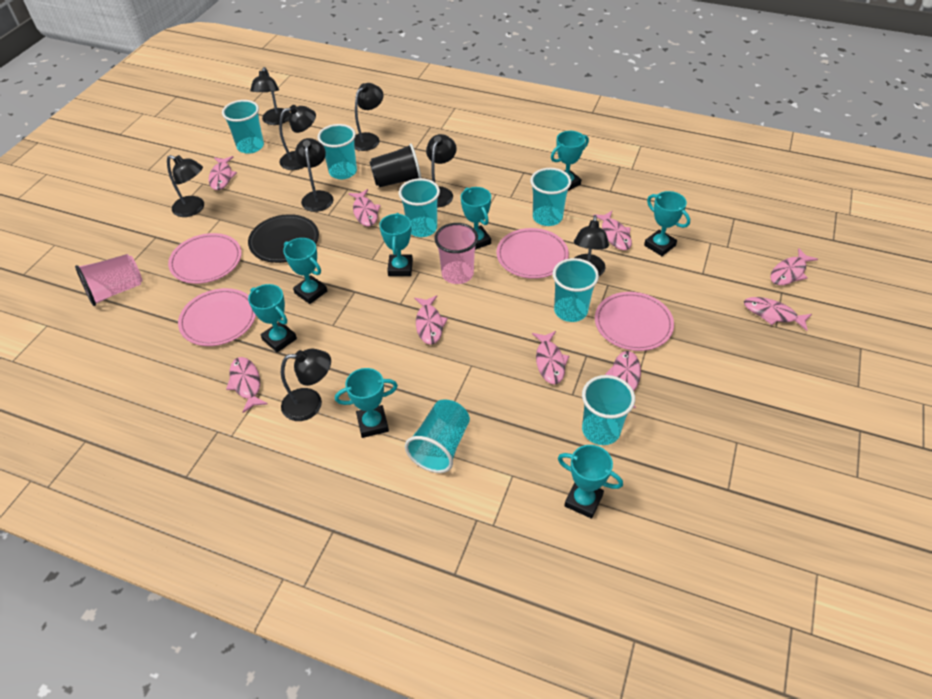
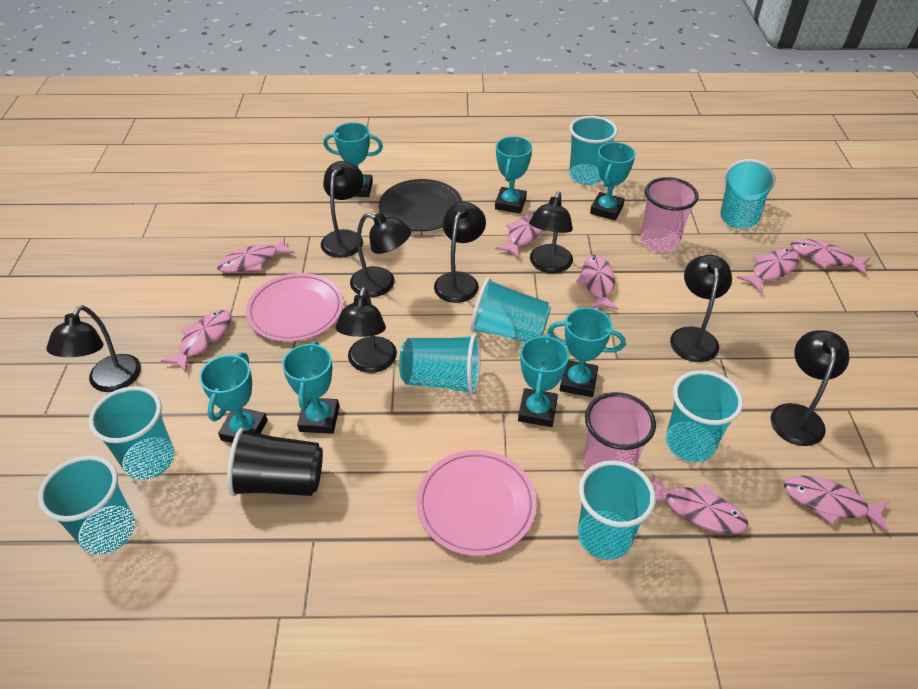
pink fish: 9 -> 8
pink plate: 4 -> 2
turquoise cup: 7 -> 8
turquoise trophy: 8 -> 7

